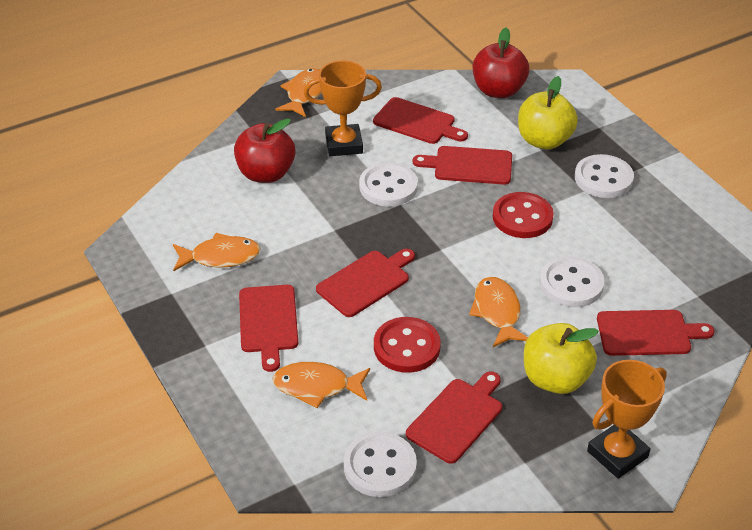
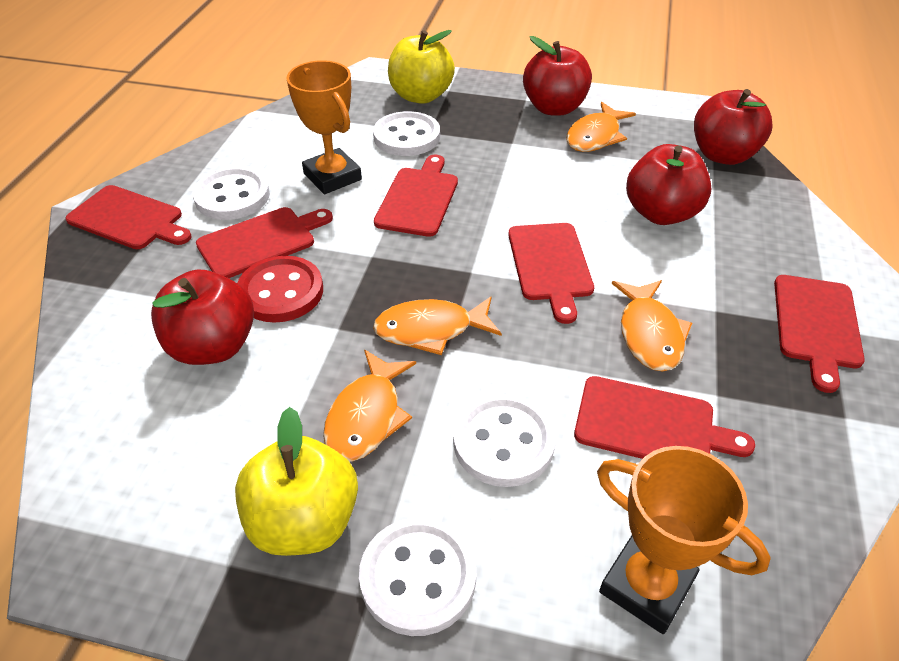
red apple: 2 -> 4
red button: 2 -> 1

